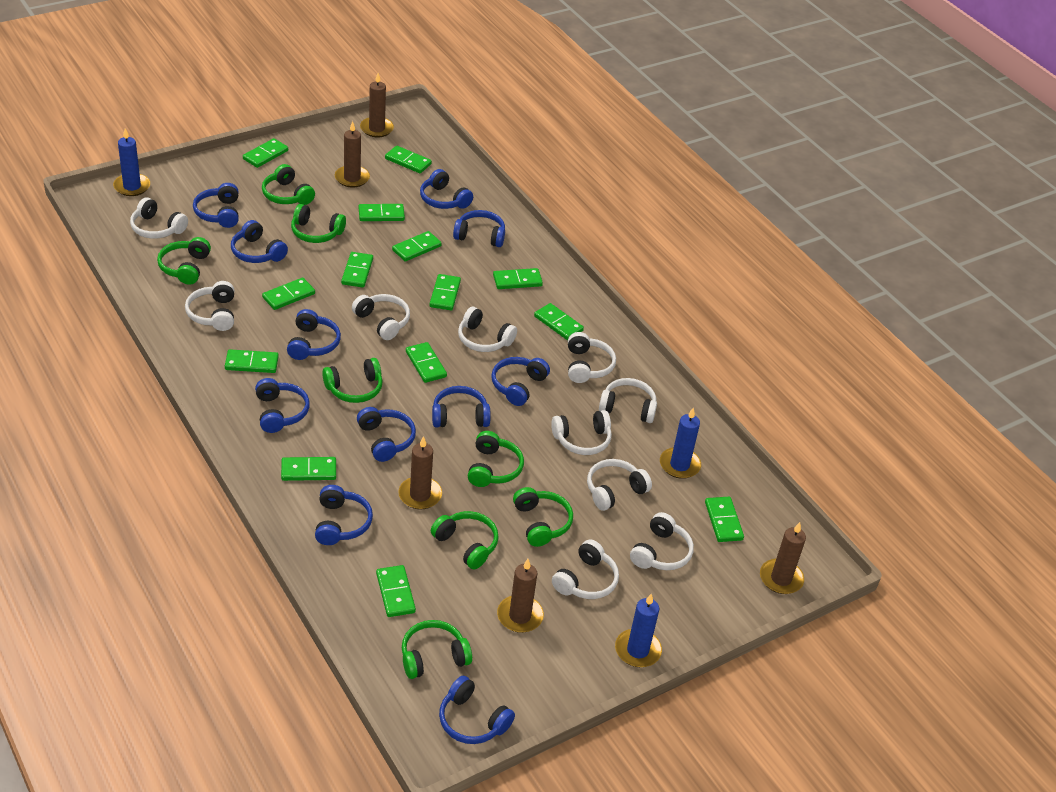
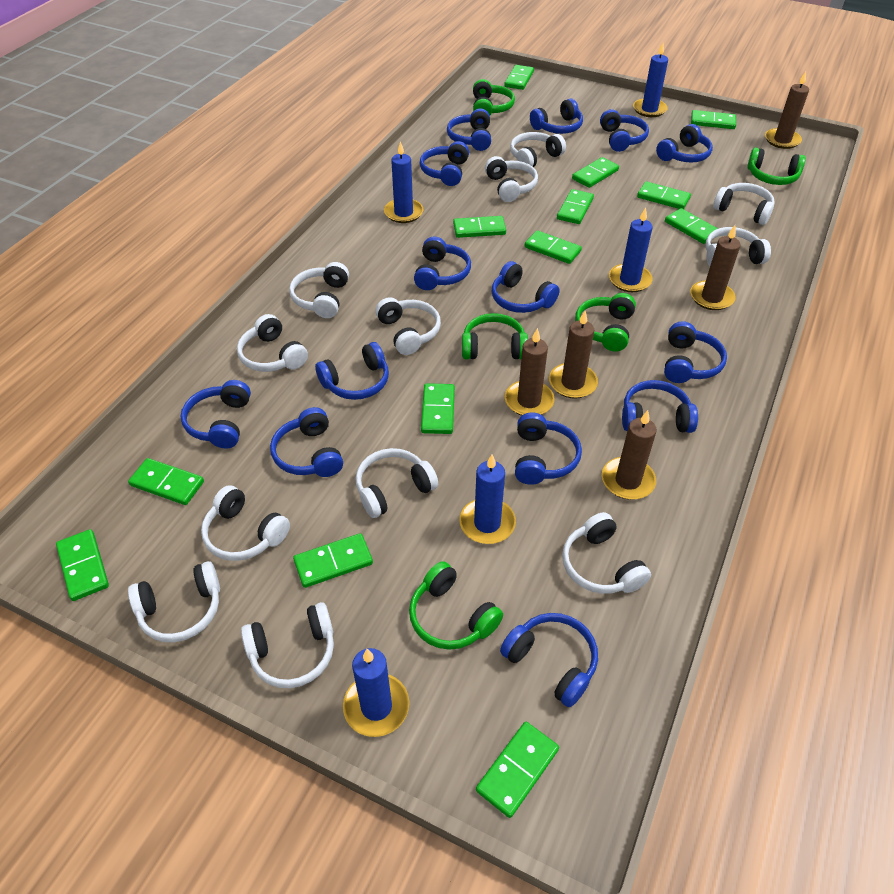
blue candle: 3 -> 5
blue headphones: 11 -> 14
green domino: 14 -> 13
green headphones: 8 -> 5
white headphones: 10 -> 12

